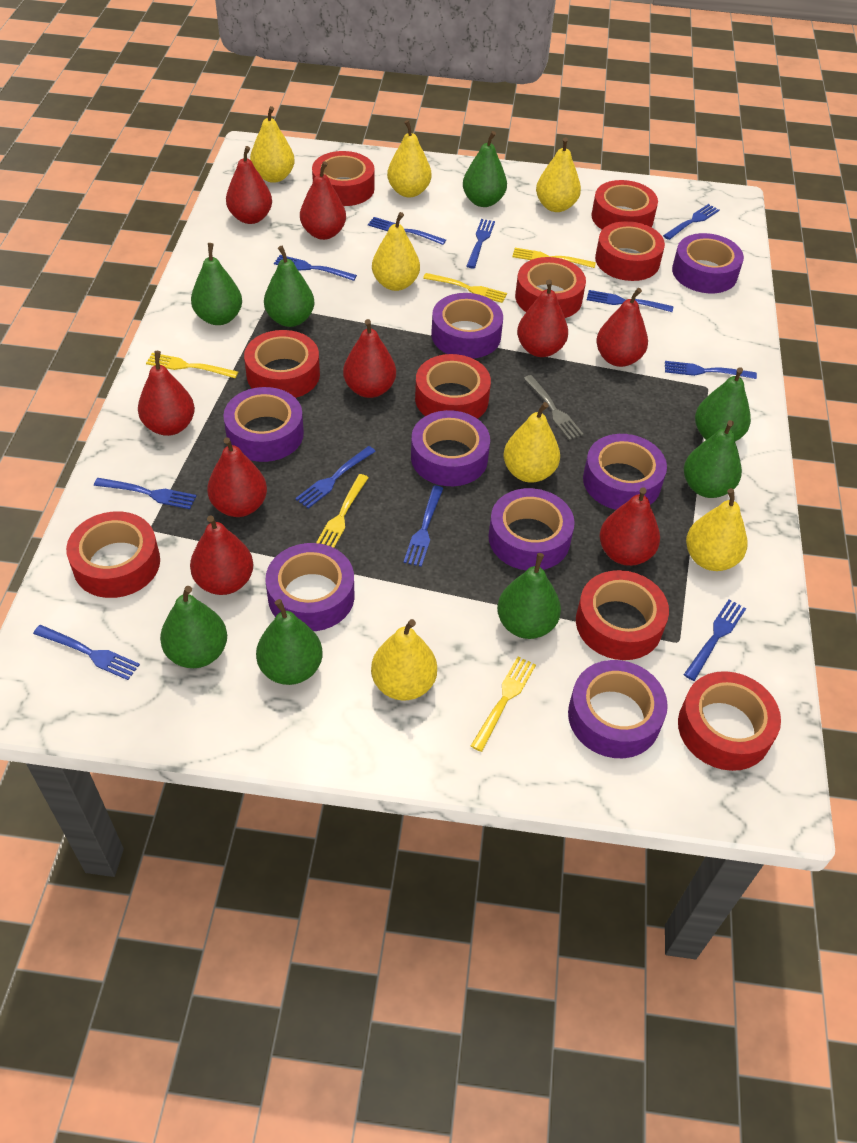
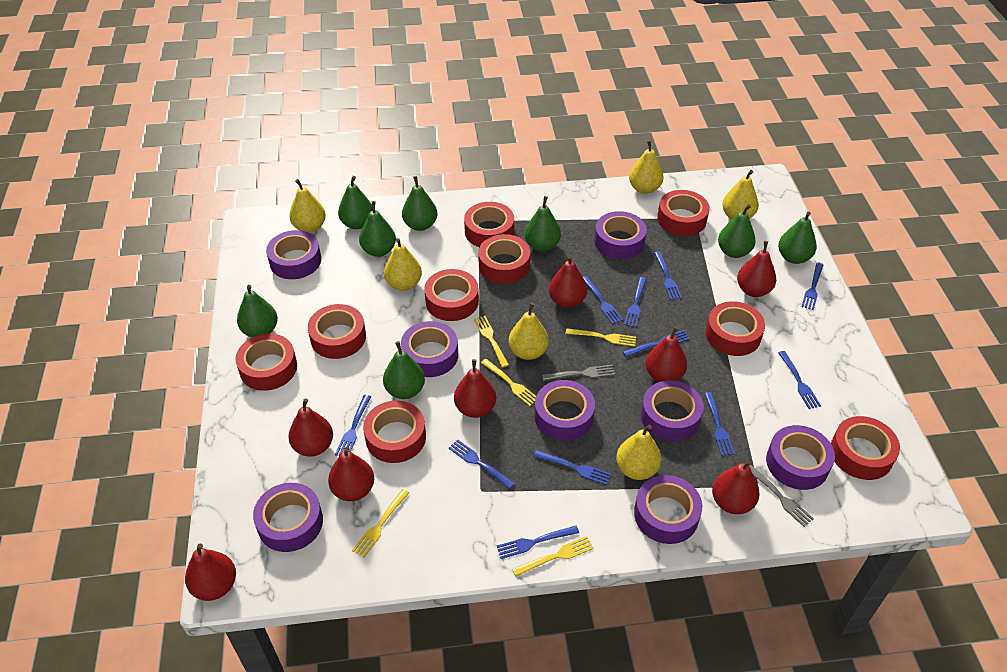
grey fork: 1 -> 2
red pear: 9 -> 8
yellow pear: 7 -> 6

